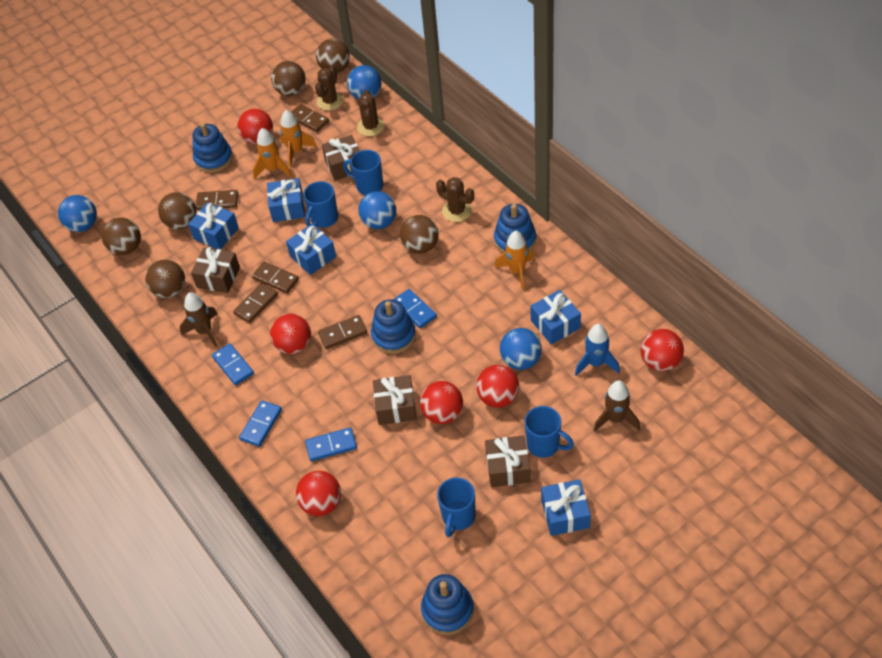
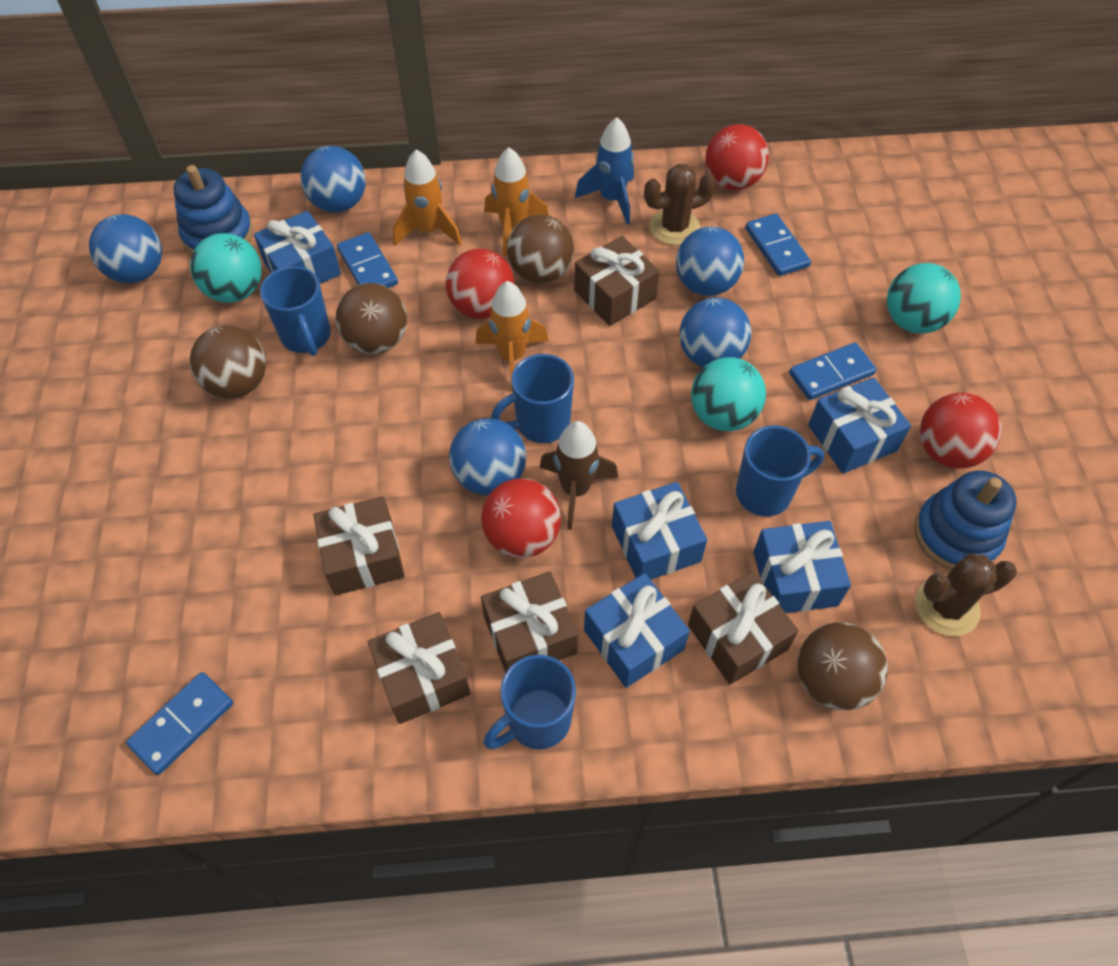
blue ball: 4 -> 5
blue stacking toy: 4 -> 2
brown ball: 6 -> 4
brown cactus: 3 -> 2
brown domino: 5 -> 0
brown gift: 4 -> 5
brown rocket: 2 -> 1
red ball: 6 -> 4
turquoise ball: 0 -> 3

